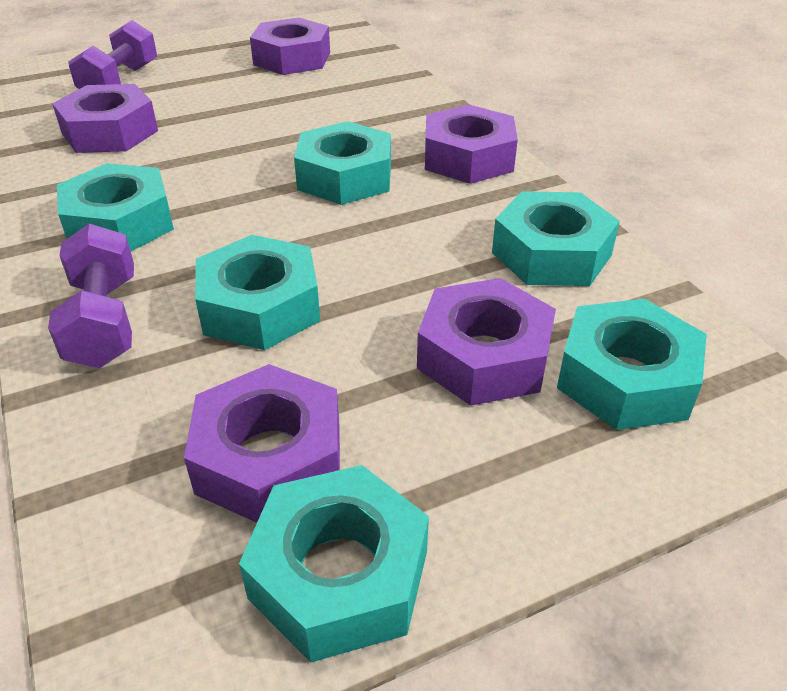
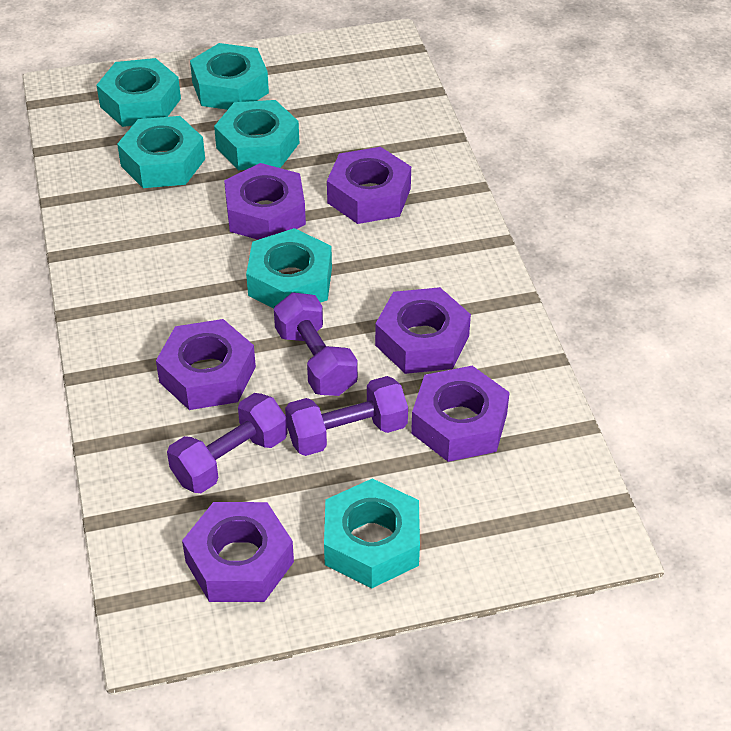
purple dumbbell: 2 -> 3
purple nut: 5 -> 6

